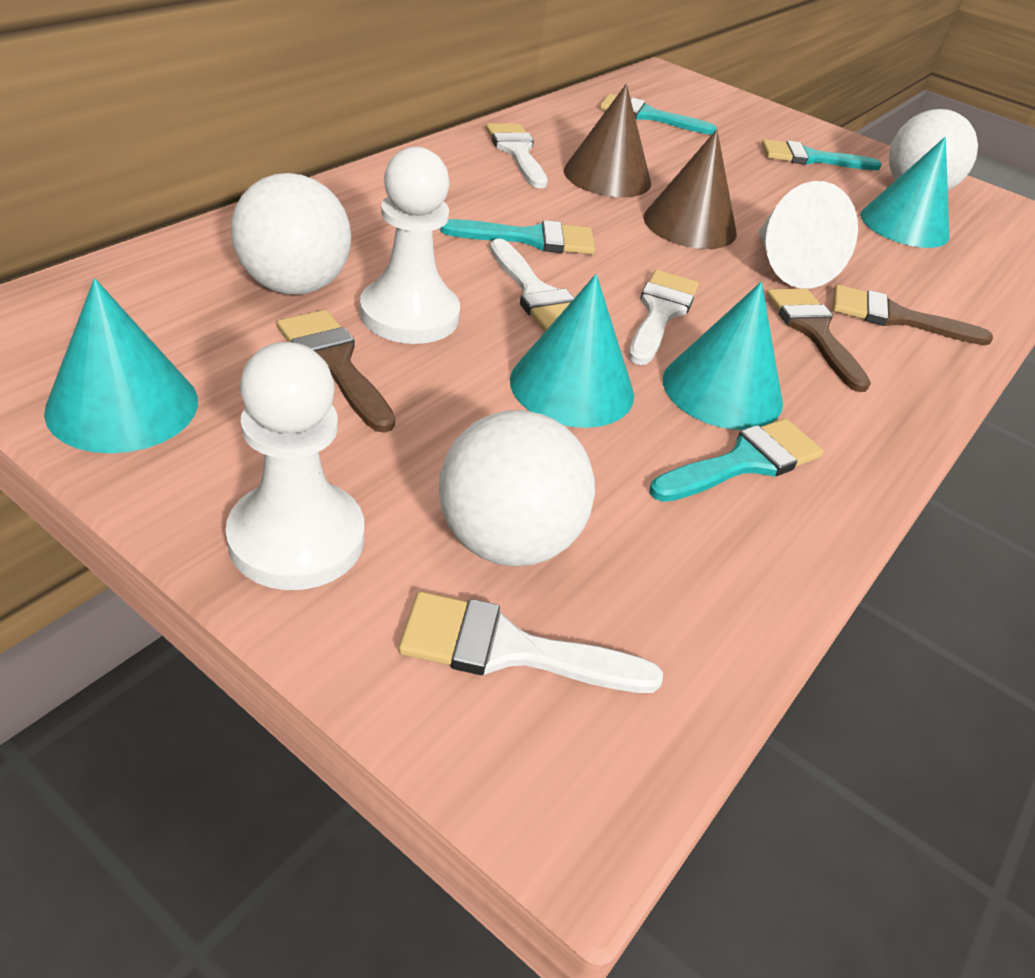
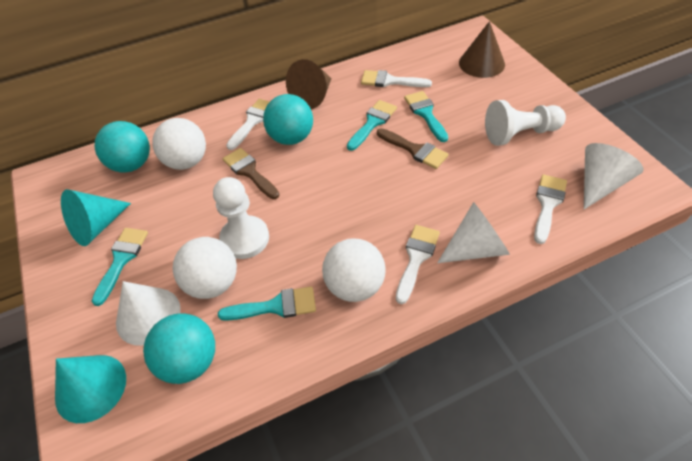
brown brush: 3 -> 2
turquoise ball: 0 -> 3
turquoise cone: 4 -> 2
white cone: 1 -> 3

